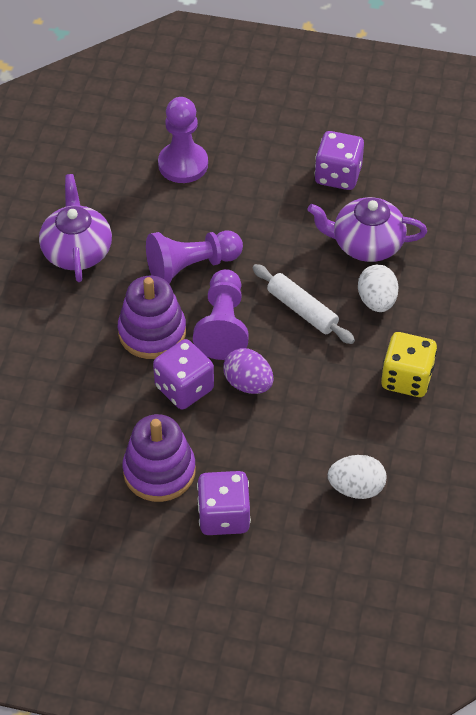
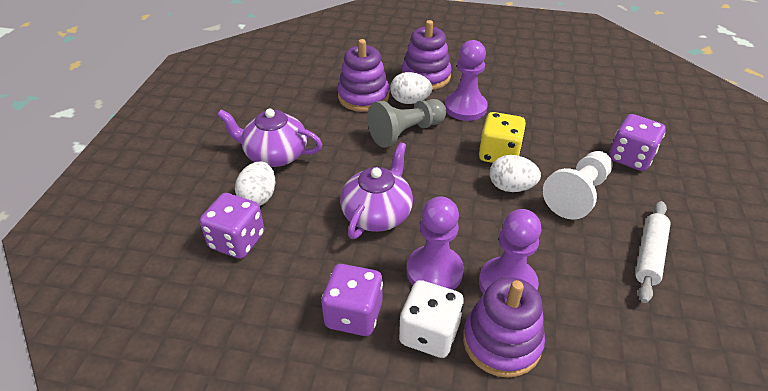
grey pawn: 0 -> 1
purple egg: 1 -> 0
purple stacking toy: 2 -> 3
white dice: 0 -> 1
white egg: 2 -> 3
white pawn: 0 -> 1

